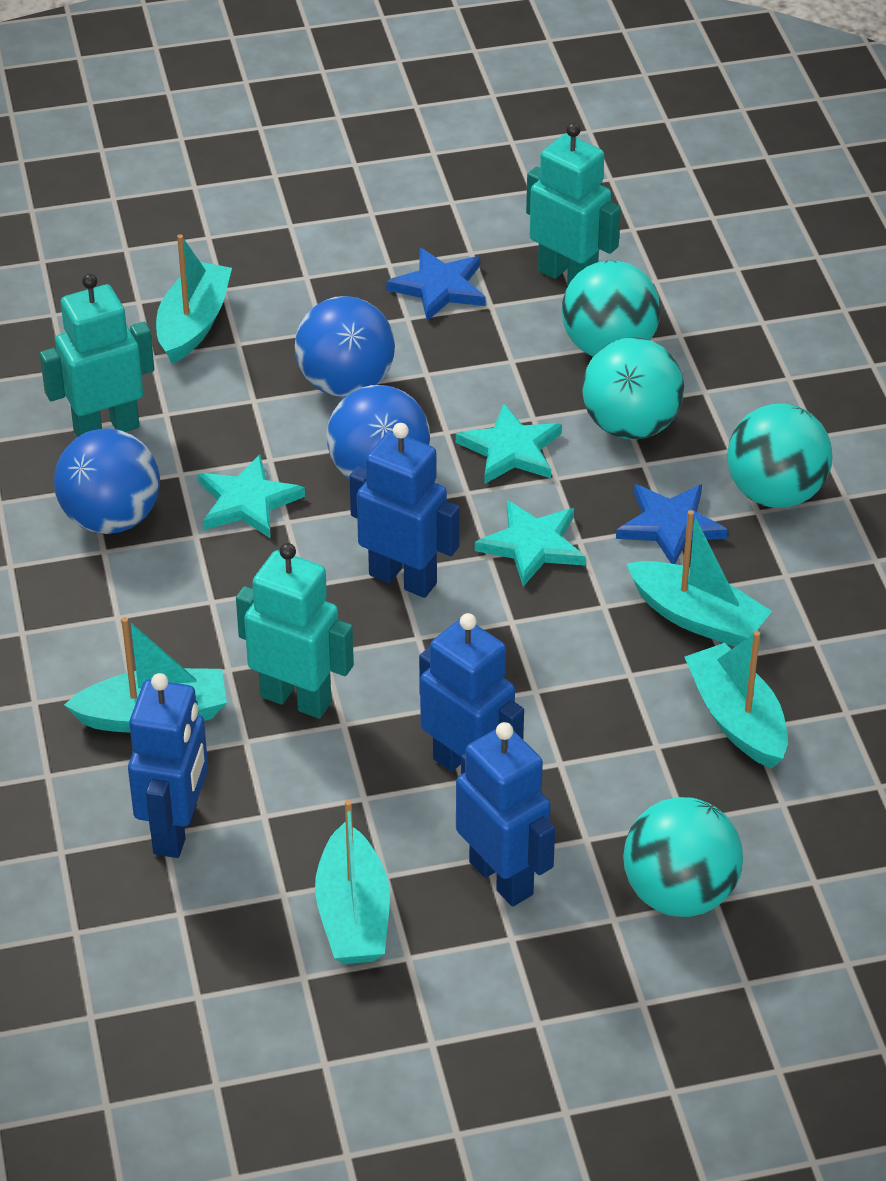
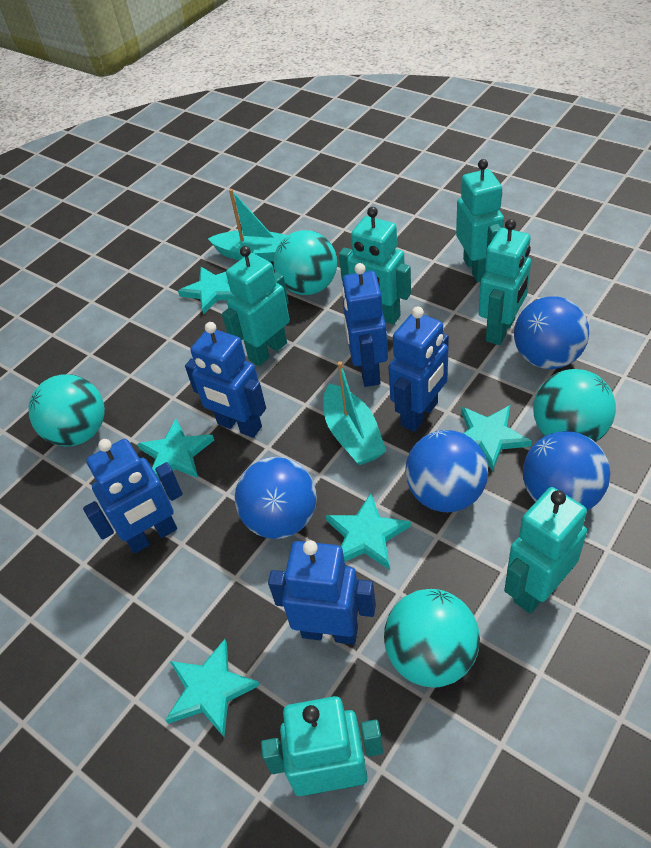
blue ball: 3 -> 4
blue robot: 4 -> 5
blue star: 2 -> 0
turquoise boat: 5 -> 2
turquoise robot: 3 -> 6
turquoise star: 3 -> 5

